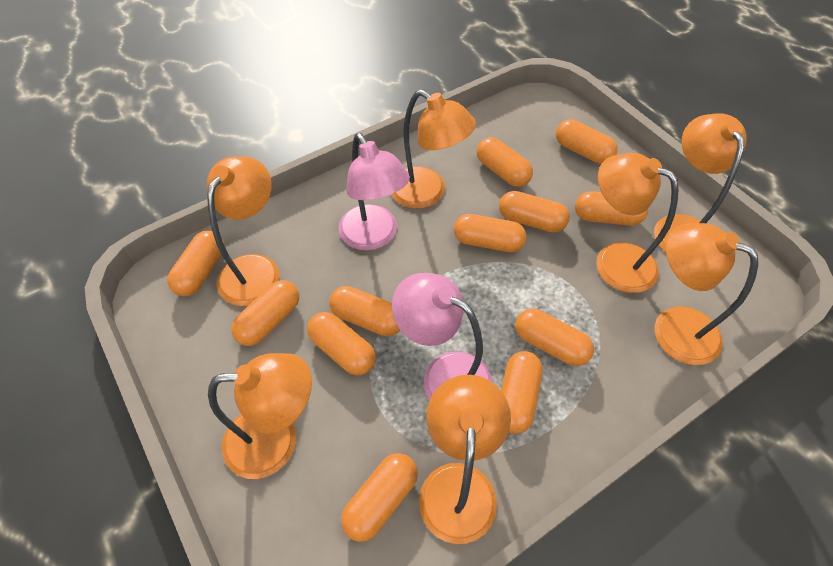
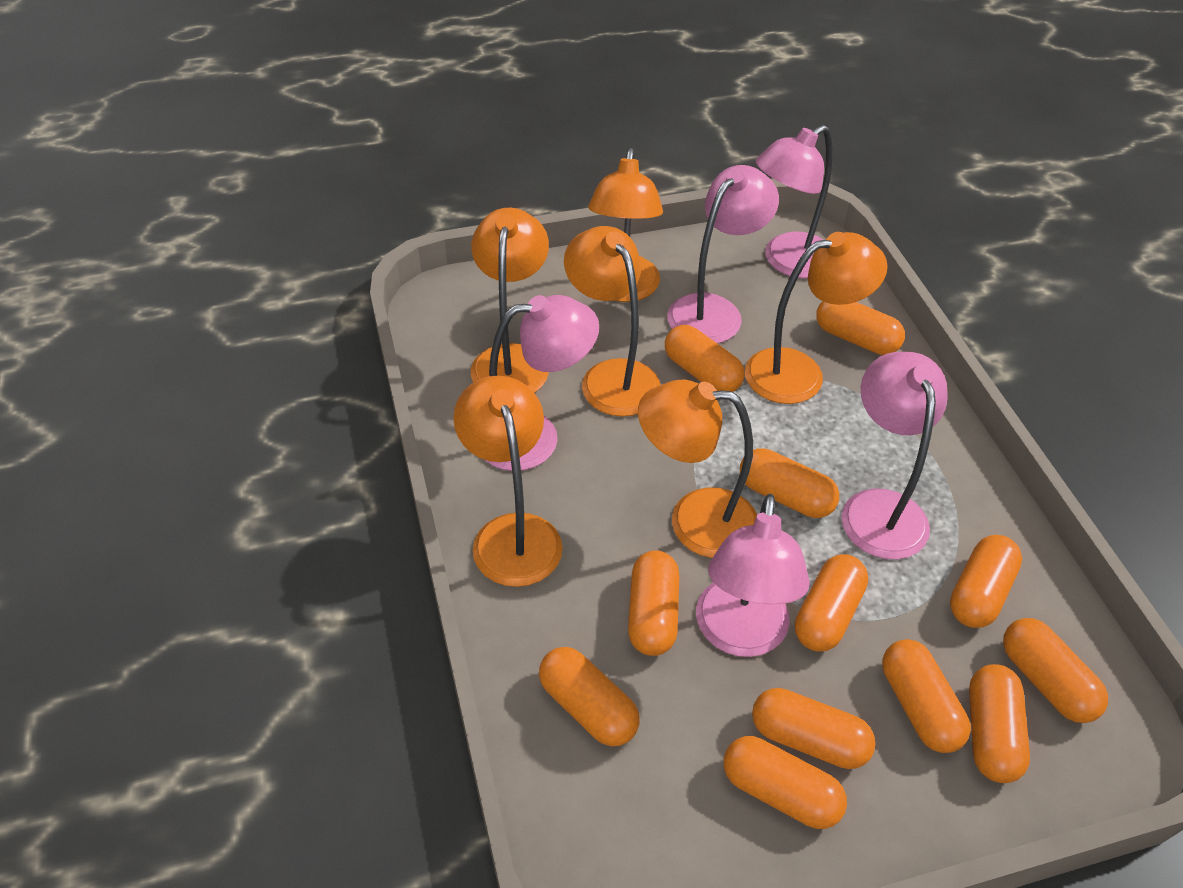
orange lamp: 7 -> 6
pink lamp: 2 -> 5

